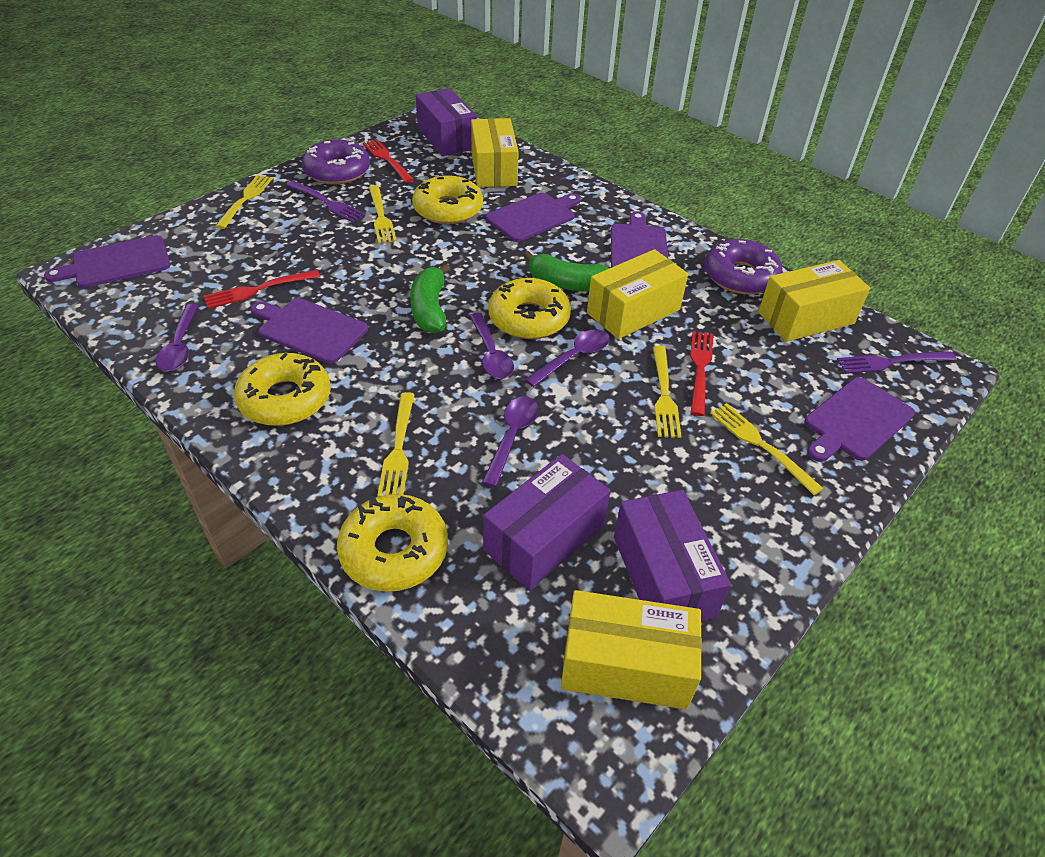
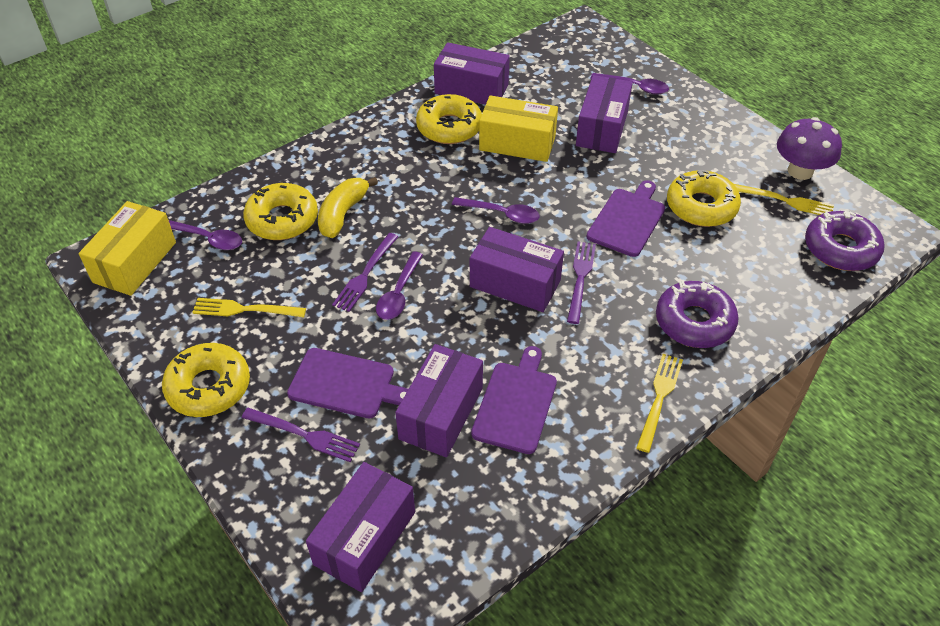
green banana: 2 -> 0
purple box: 3 -> 5
purple cutting board: 5 -> 3
purple fork: 2 -> 3
purple mushroom: 0 -> 1
red fork: 3 -> 0
yellow banana: 0 -> 1
yellow box: 4 -> 2
yellow fork: 5 -> 3

